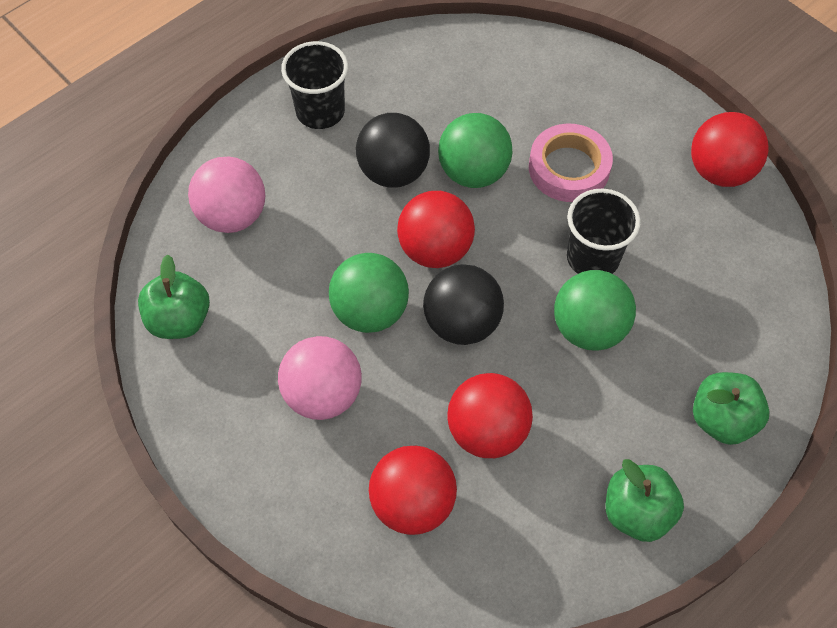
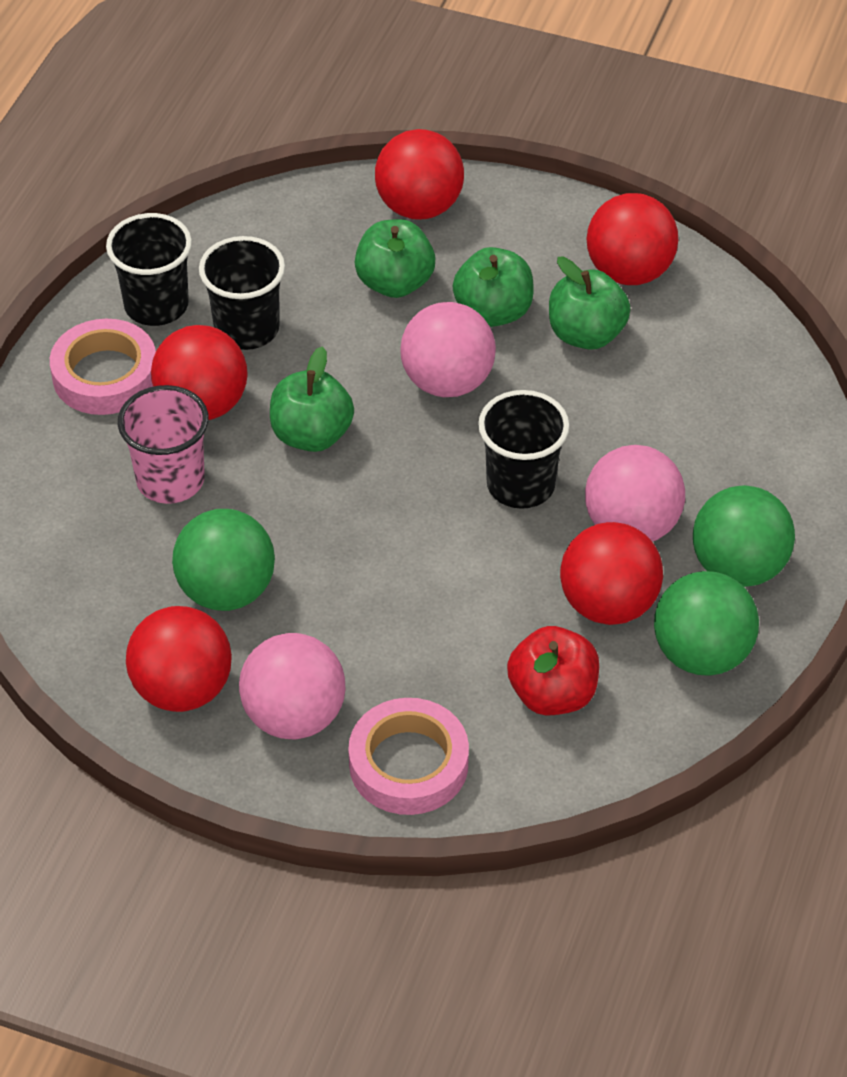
black ball: 2 -> 0
black cup: 2 -> 3
green apple: 3 -> 4
pink ball: 2 -> 3
pink cup: 0 -> 1
pink tape: 1 -> 2
red apple: 0 -> 1
red ball: 4 -> 5

